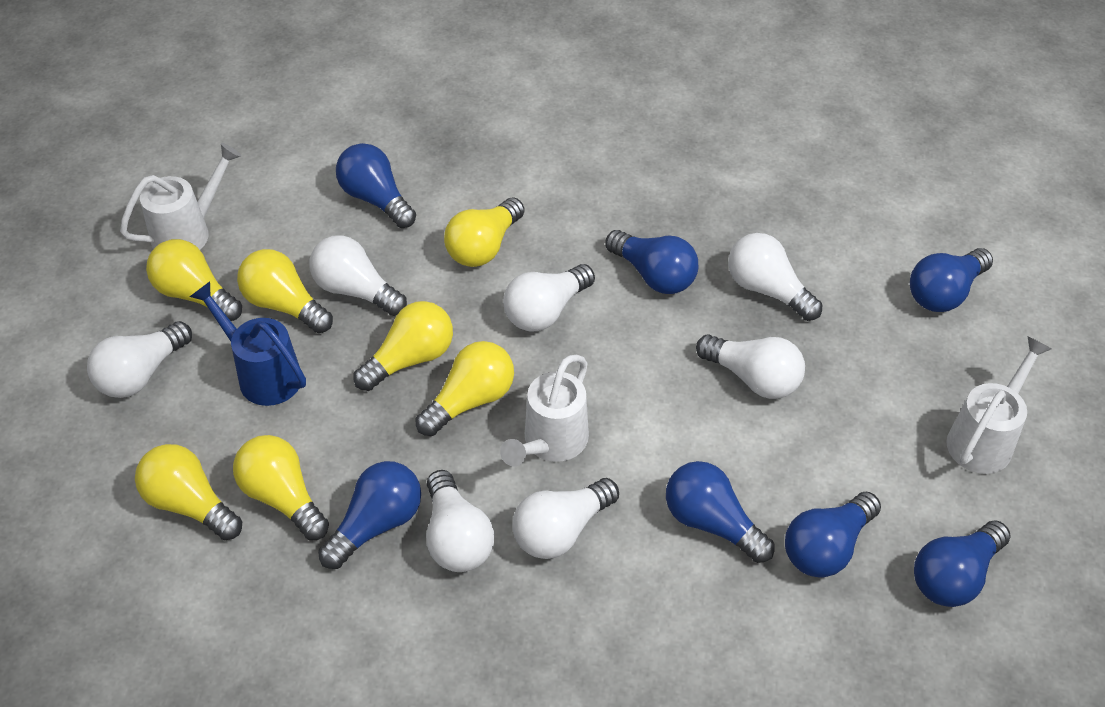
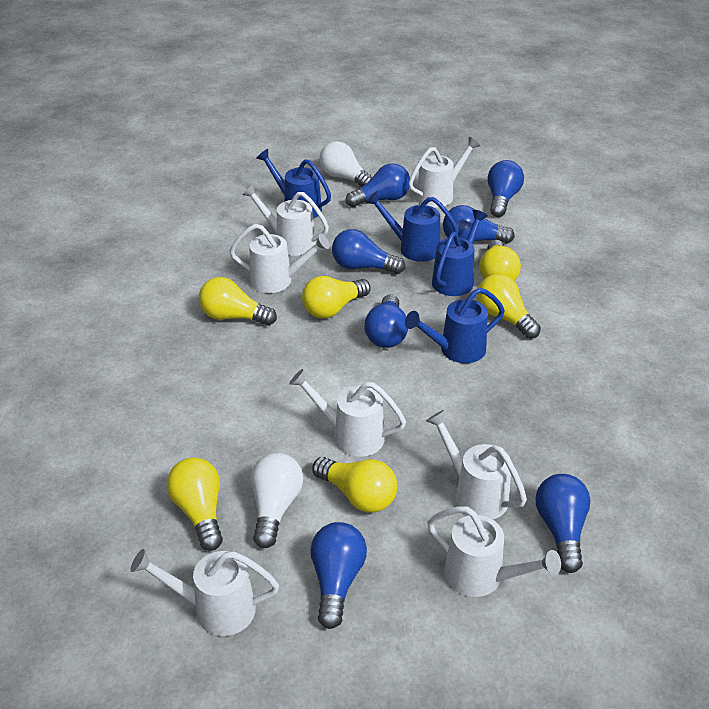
blue watering can: 1 -> 4
white light bulb: 7 -> 2
white watering can: 3 -> 7
yellow light bulb: 7 -> 6

